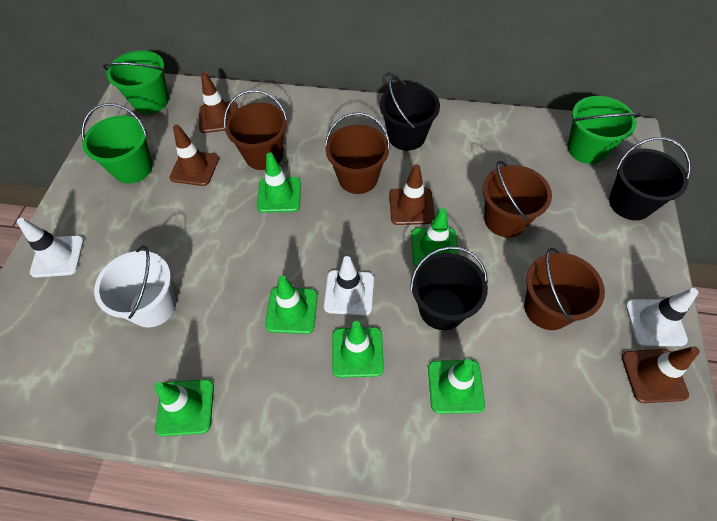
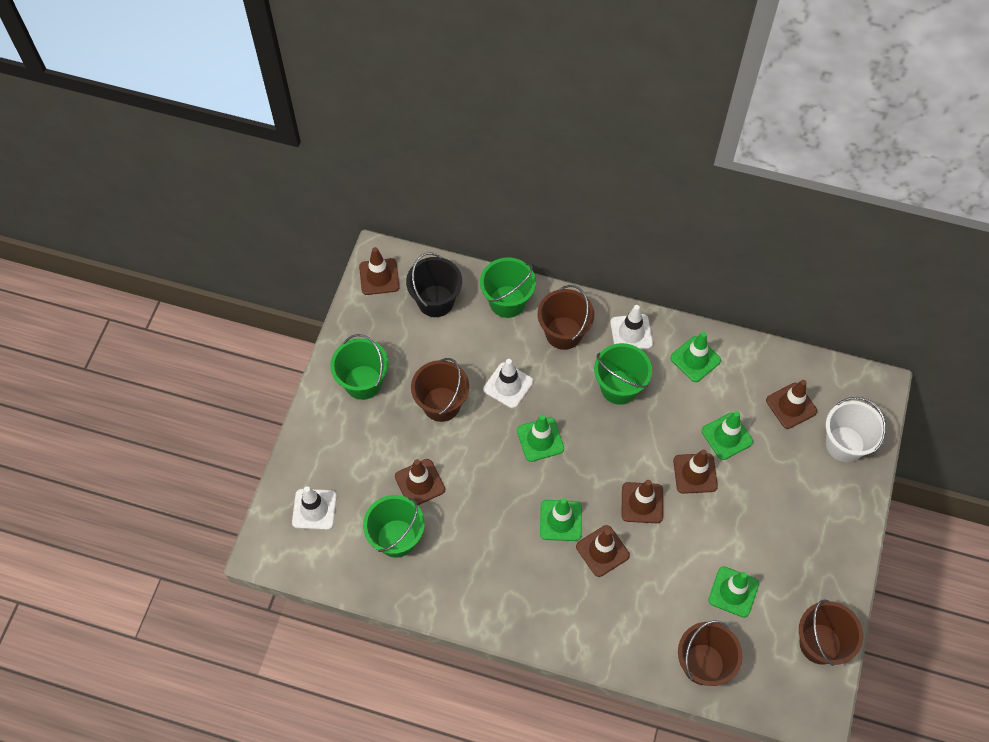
black bucket: 3 -> 1
brown traffic cone: 4 -> 6
green bucket: 3 -> 4
green traffic cone: 6 -> 5

